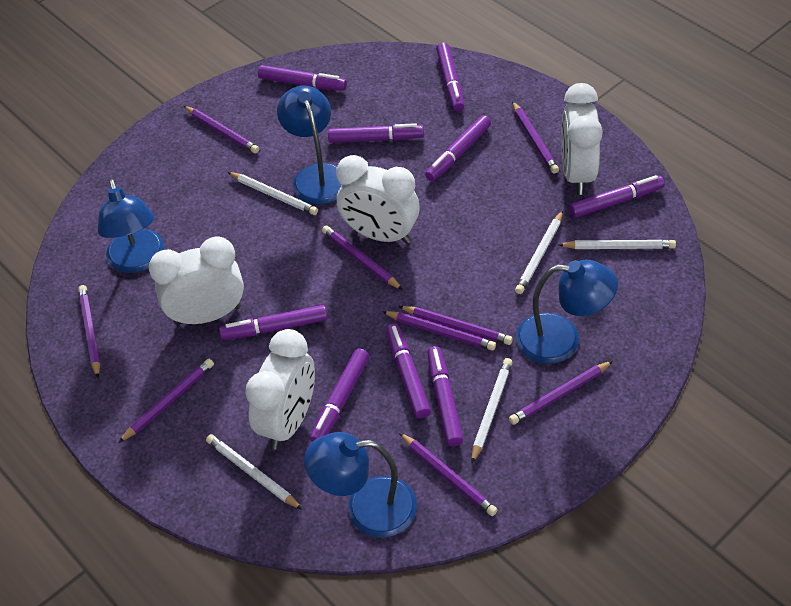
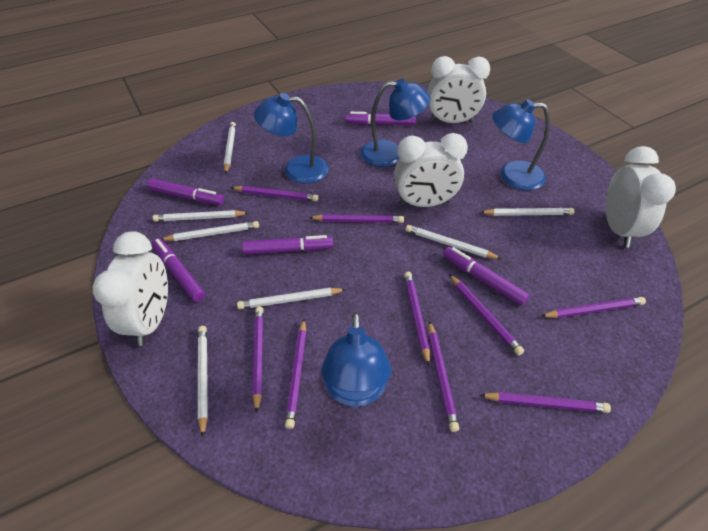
purple marker: 9 -> 5
white pencil: 5 -> 7

